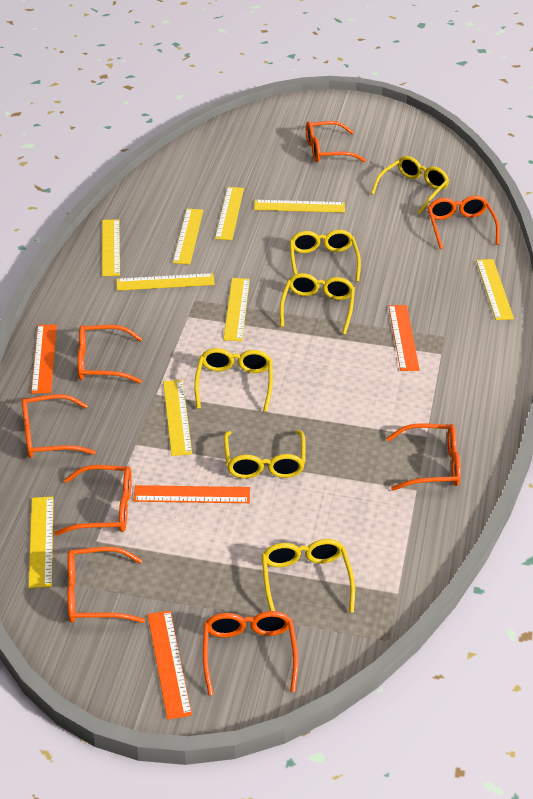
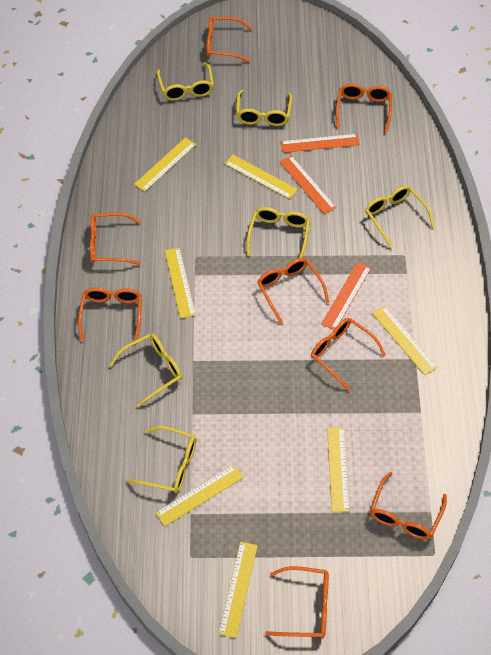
orange ruler: 4 -> 3
yellow ruler: 9 -> 7

